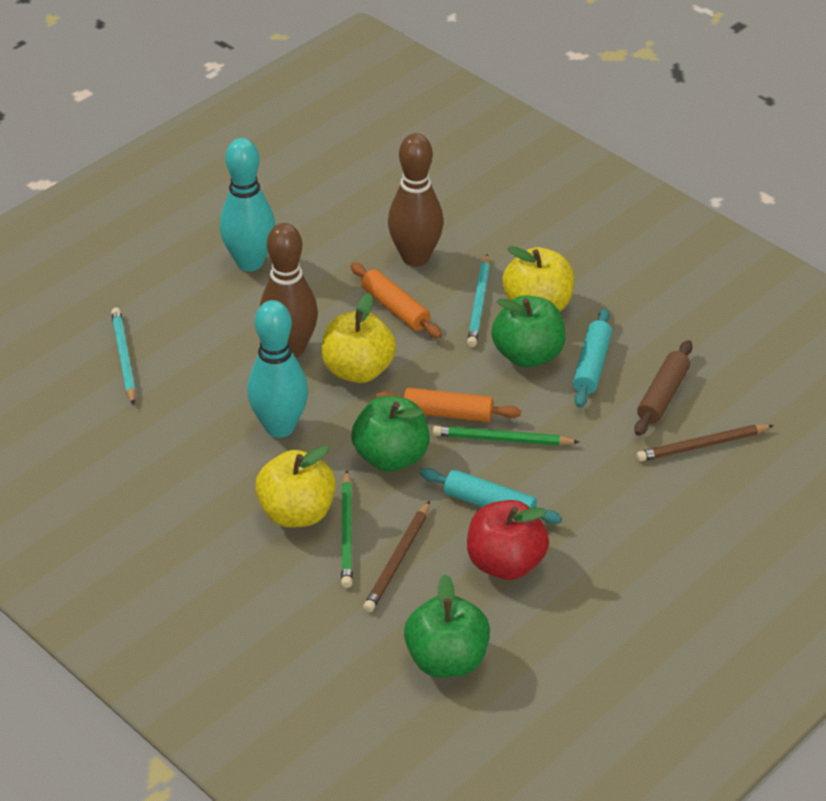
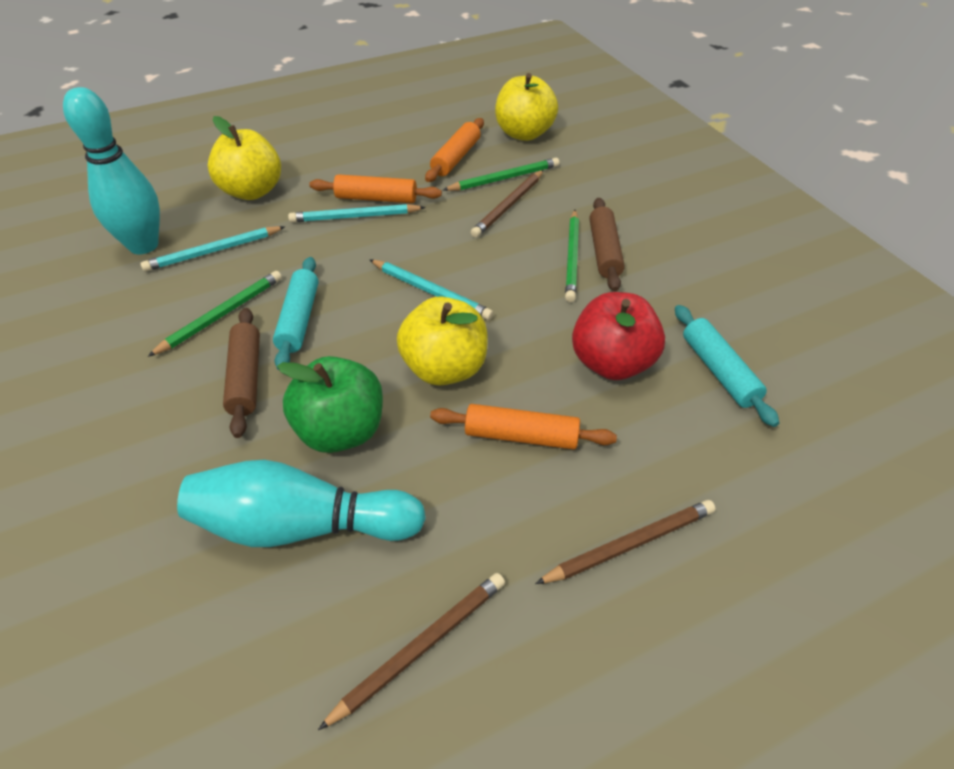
brown bowling pin: 2 -> 0
brown pencil: 2 -> 3
brown rolling pin: 1 -> 2
green apple: 3 -> 1
green pencil: 2 -> 3
orange rolling pin: 2 -> 3
turquoise pencil: 2 -> 3

